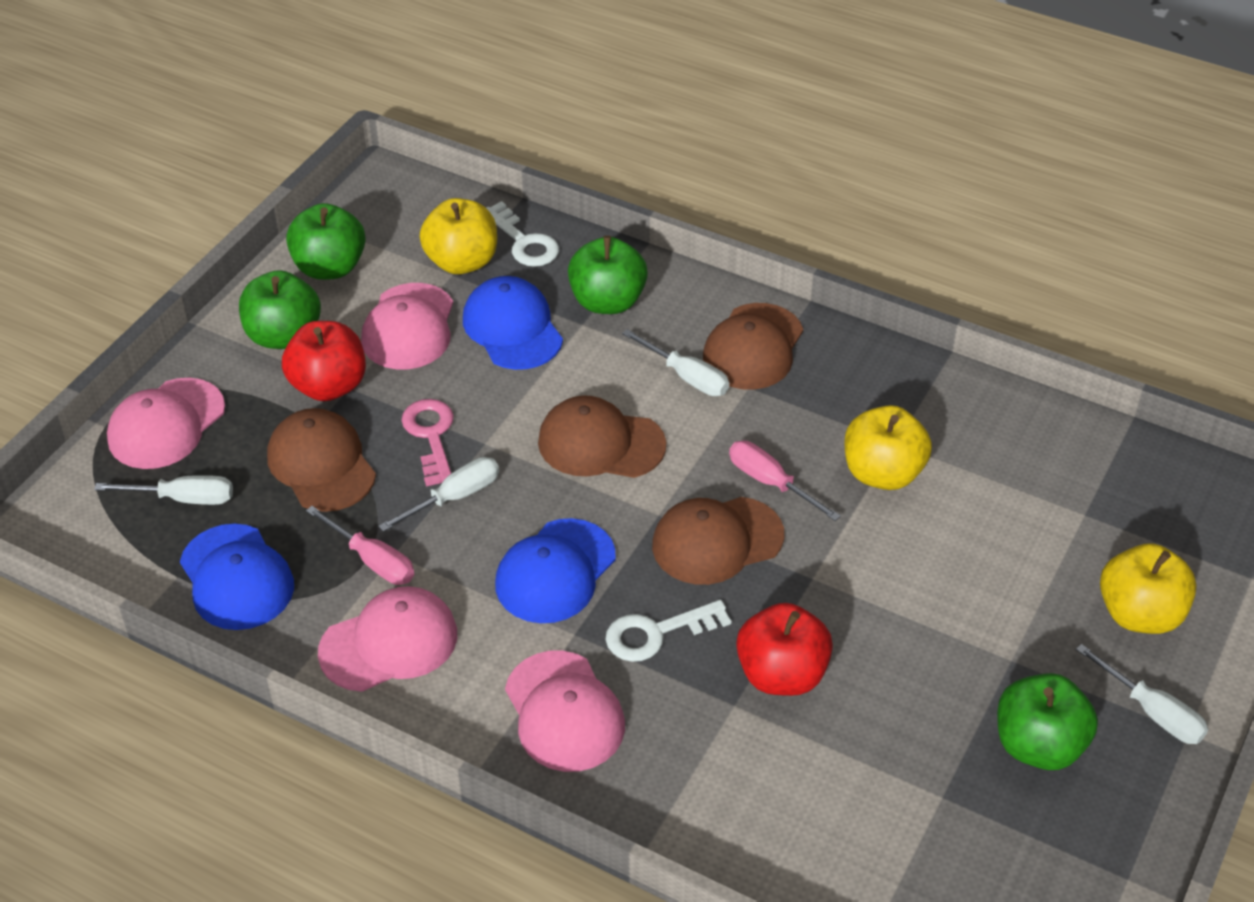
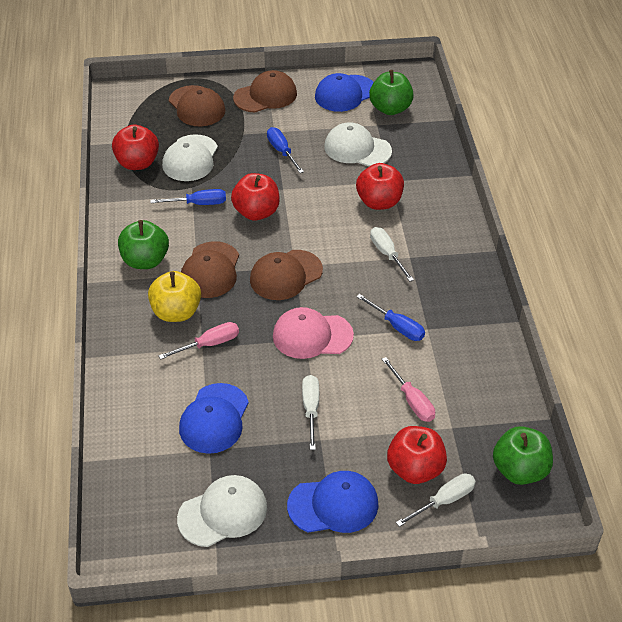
blue screwdriver: 0 -> 3
green apple: 4 -> 3
pink cap: 4 -> 1
pink key: 1 -> 0
red apple: 2 -> 4
white cap: 0 -> 3
white key: 2 -> 0
white screwdriver: 4 -> 3
yellow apple: 3 -> 1

